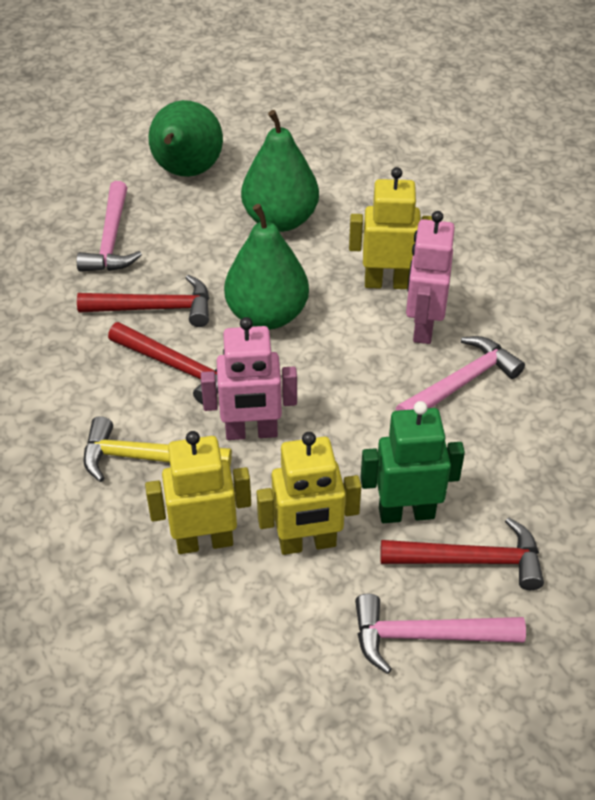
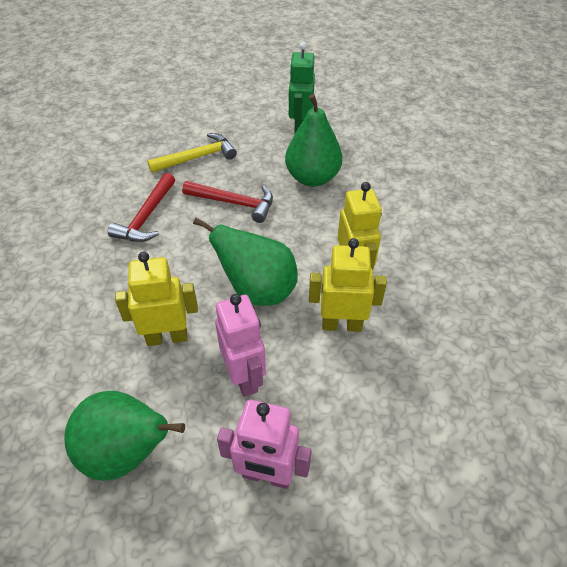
pink hammer: 3 -> 0
red hammer: 3 -> 2

